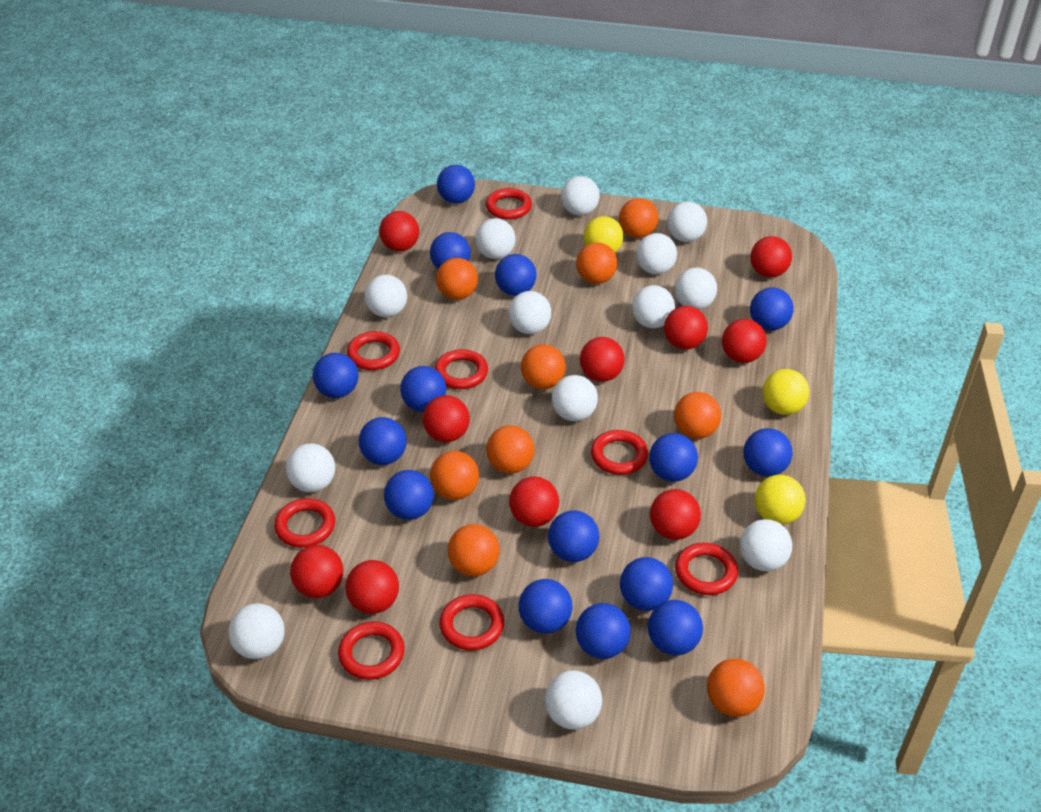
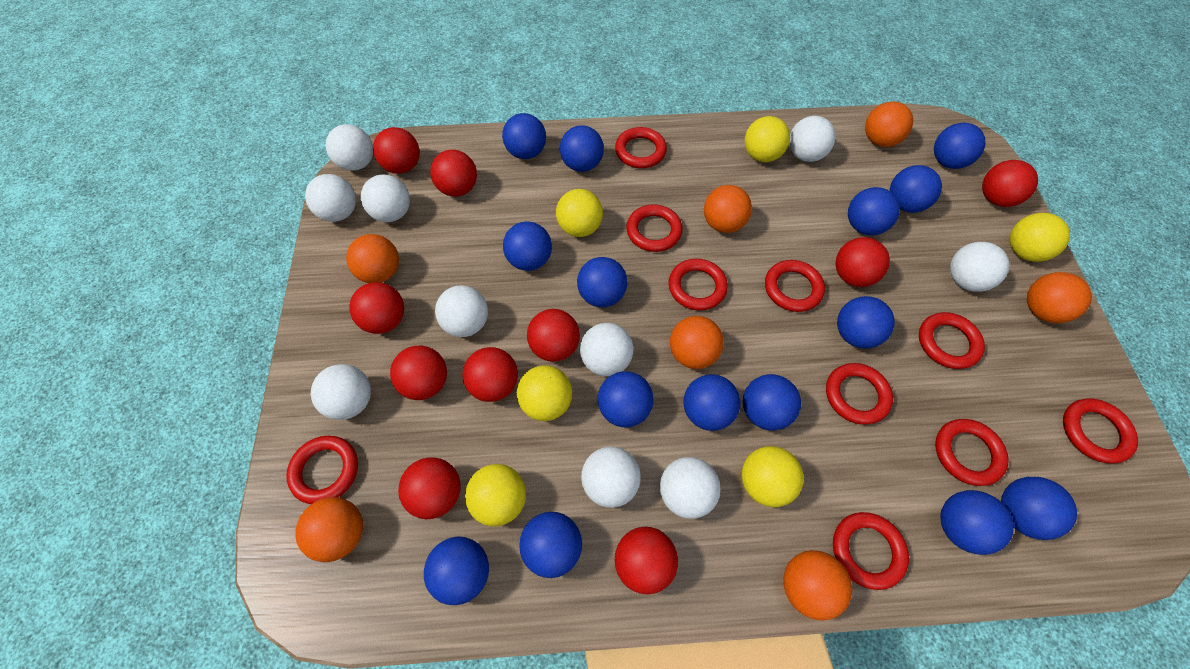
orange ball: 9 -> 7
red ring: 8 -> 10
white ball: 13 -> 10
yellow ball: 3 -> 6

